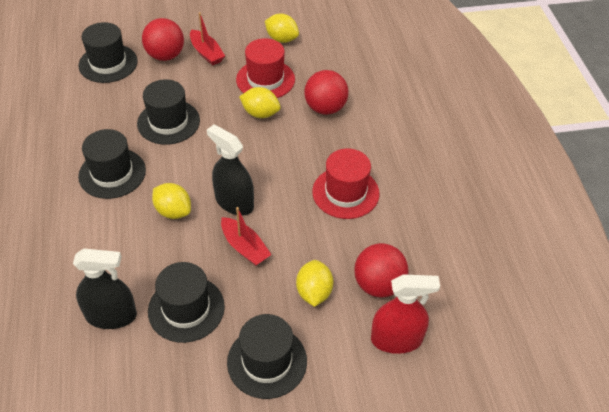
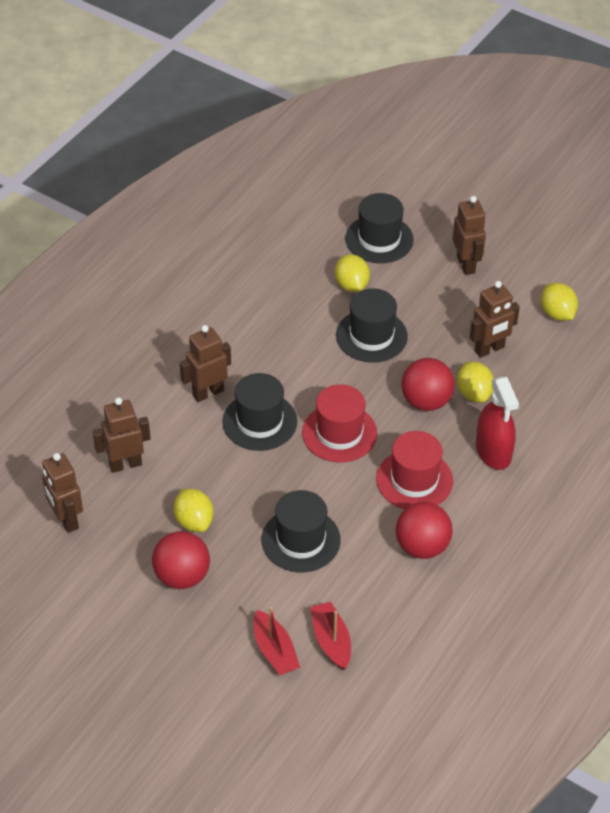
black hat: 5 -> 4
black spray bottle: 2 -> 0
brown robot: 0 -> 5

